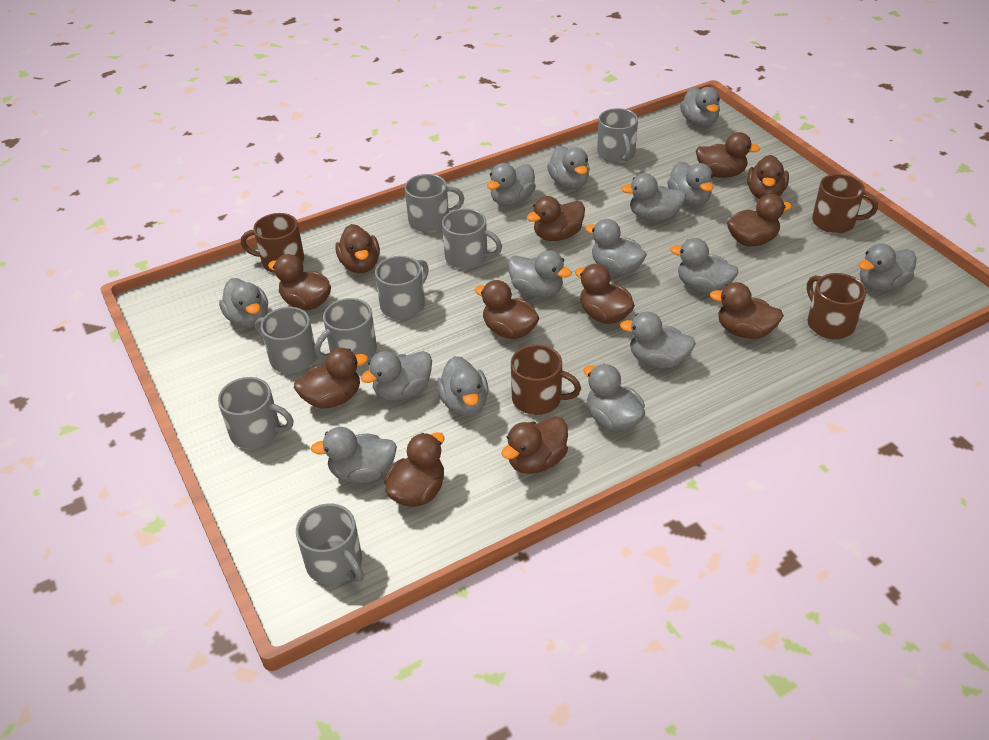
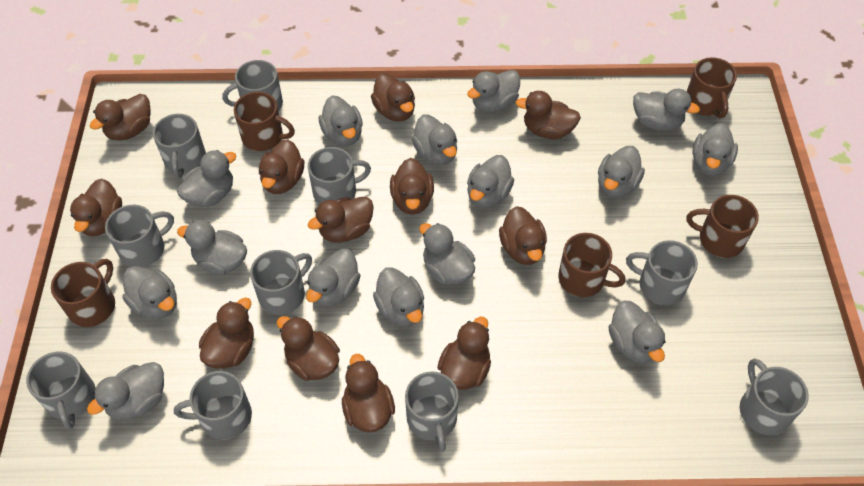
brown mug: 4 -> 5
grey mug: 8 -> 10

